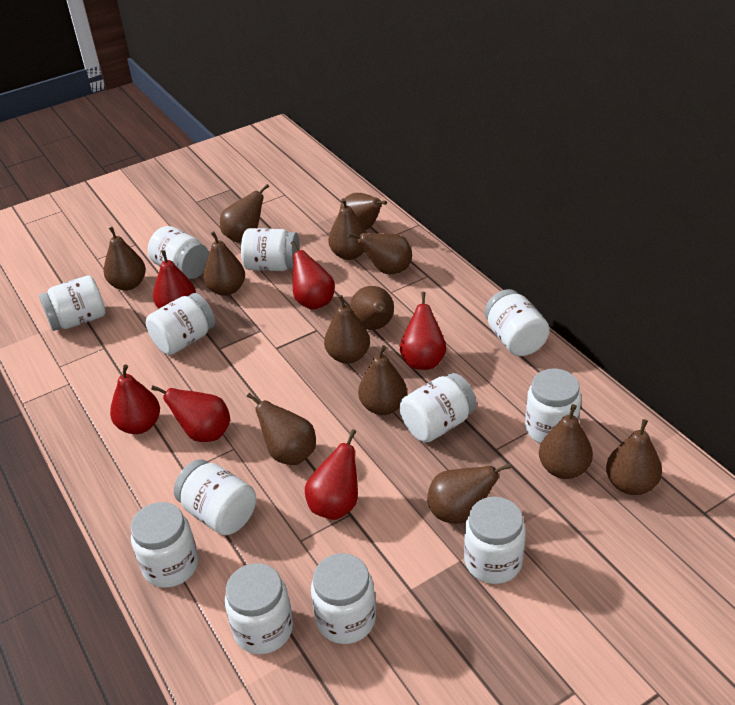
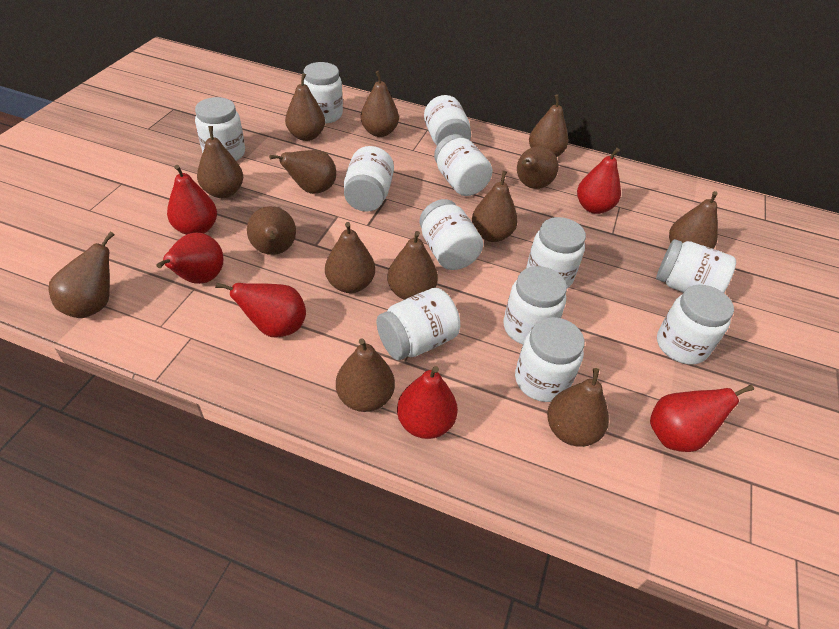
brown pear: 13 -> 14

